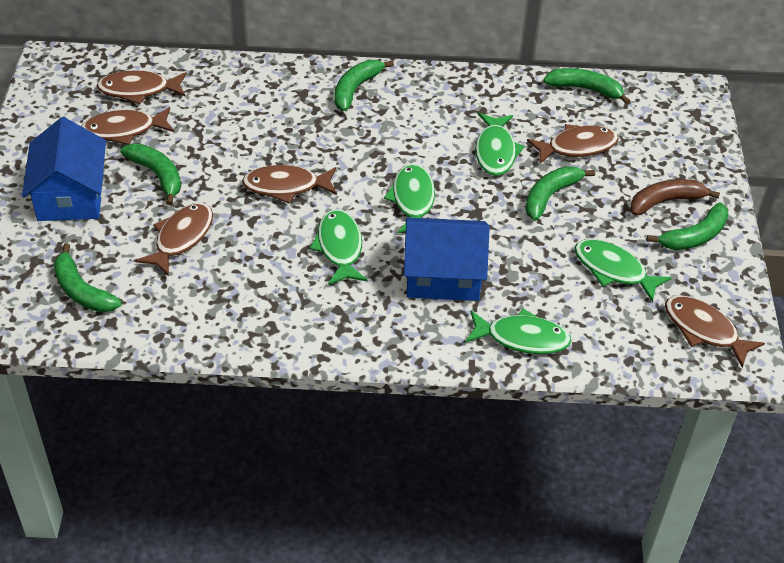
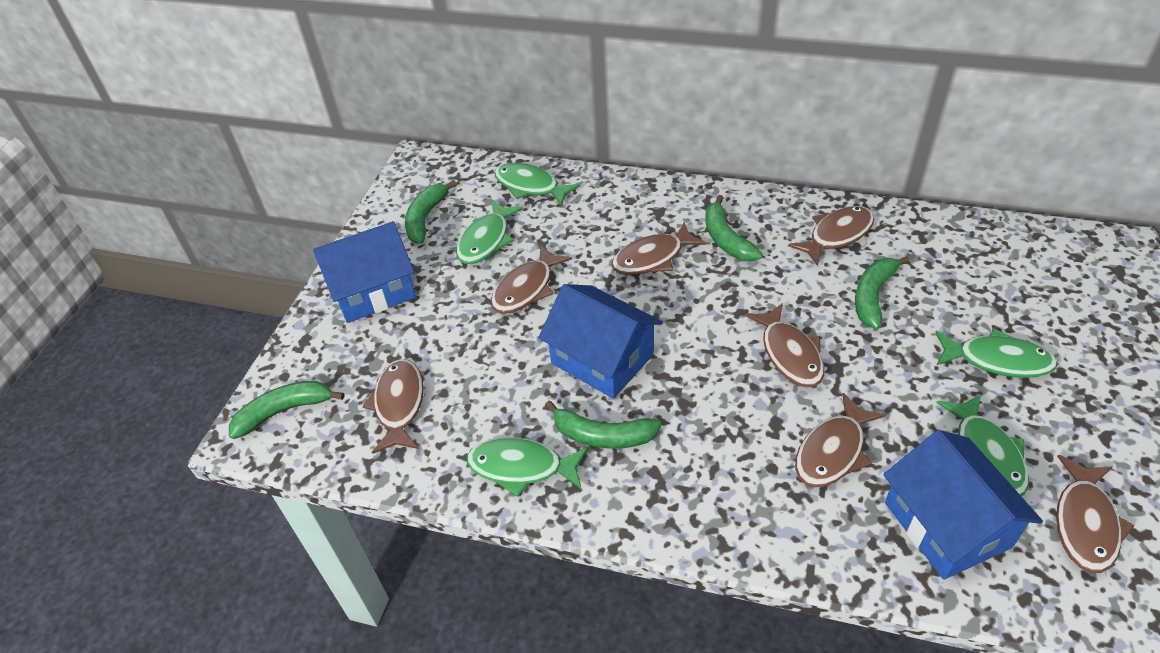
blue house: 2 -> 3
brown banana: 1 -> 0
brown fish: 6 -> 7
green banana: 6 -> 5

